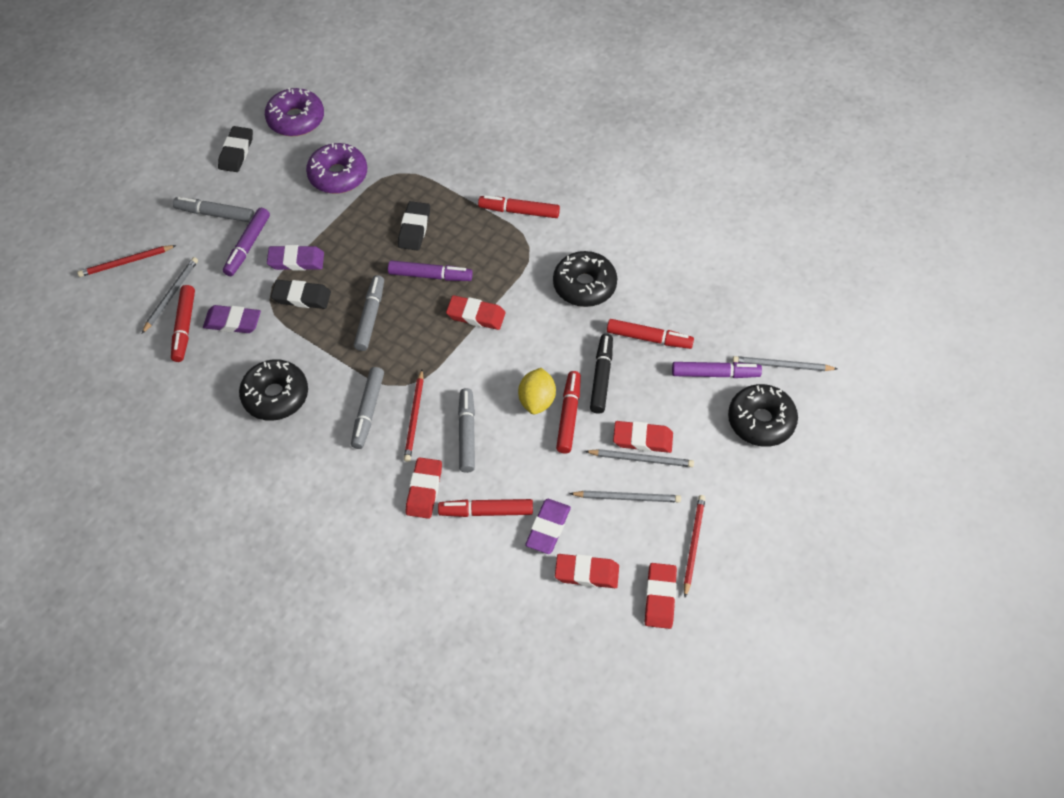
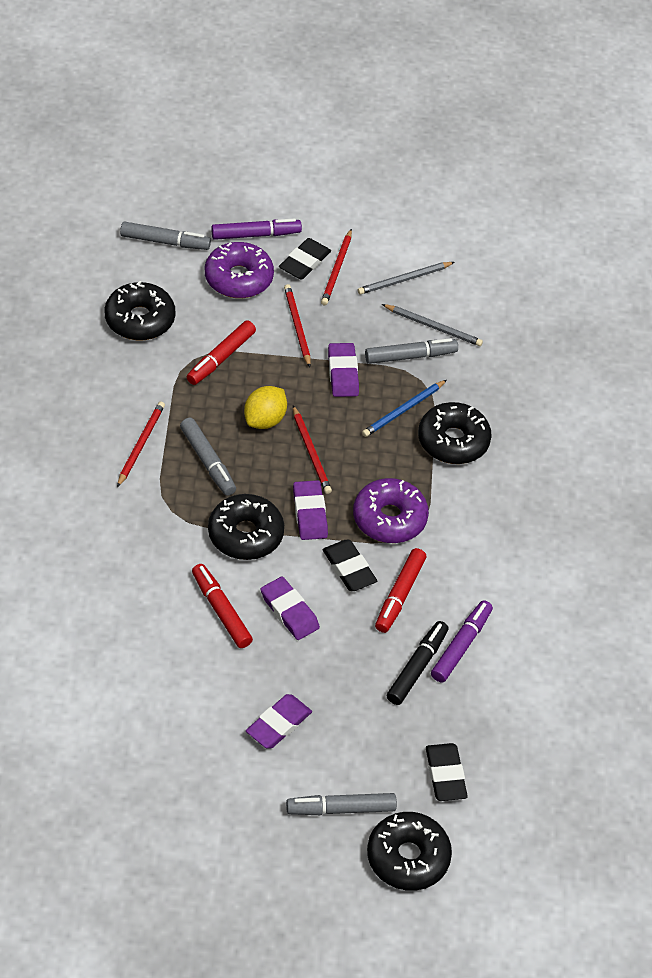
black donut: 3 -> 4
blue pencil: 0 -> 1
grey pencil: 4 -> 2
purple eraser: 3 -> 4
purple marker: 3 -> 2
red eraser: 5 -> 0
red marker: 5 -> 3
red pencil: 3 -> 4

